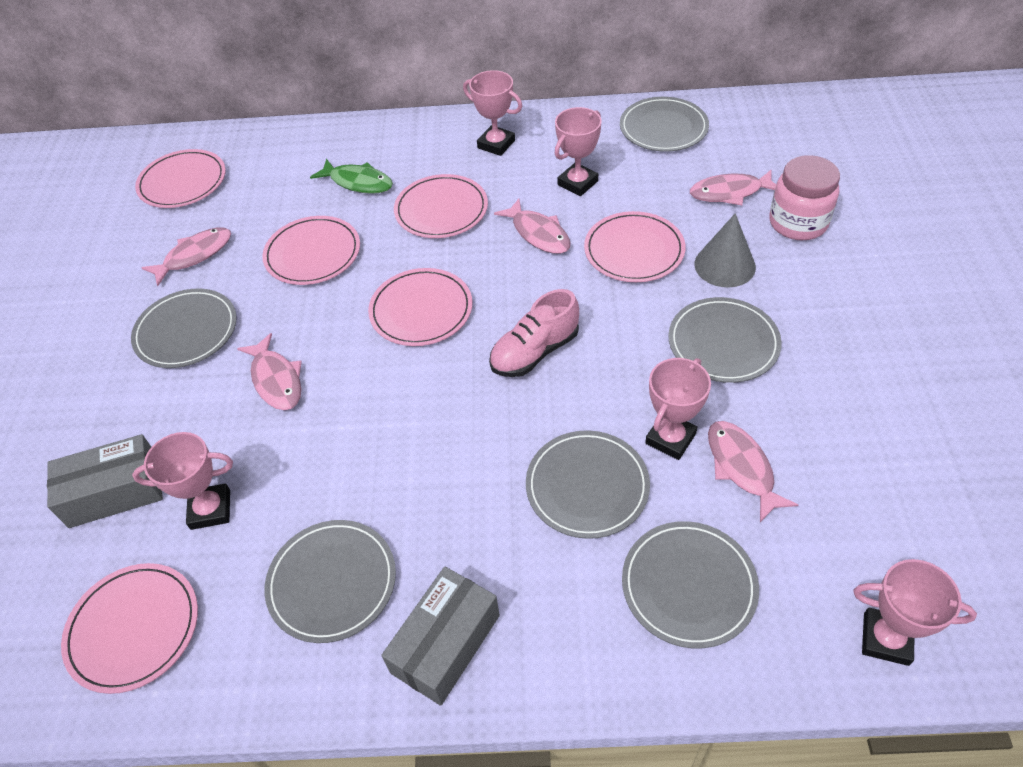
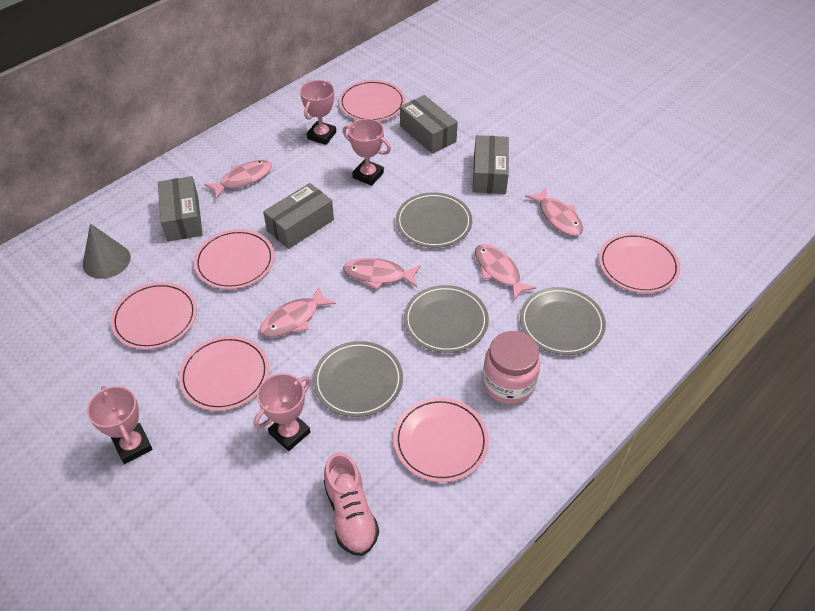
green fish: 1 -> 0
grey box: 2 -> 4
grey plate: 6 -> 4
pink trophy: 5 -> 4

